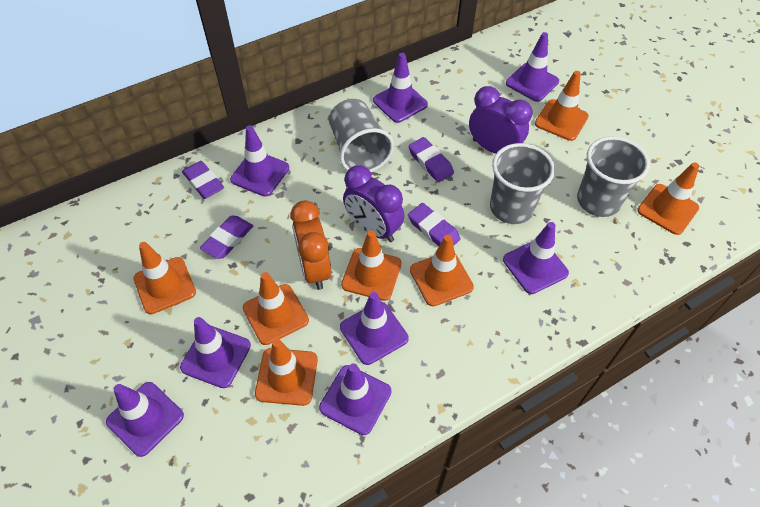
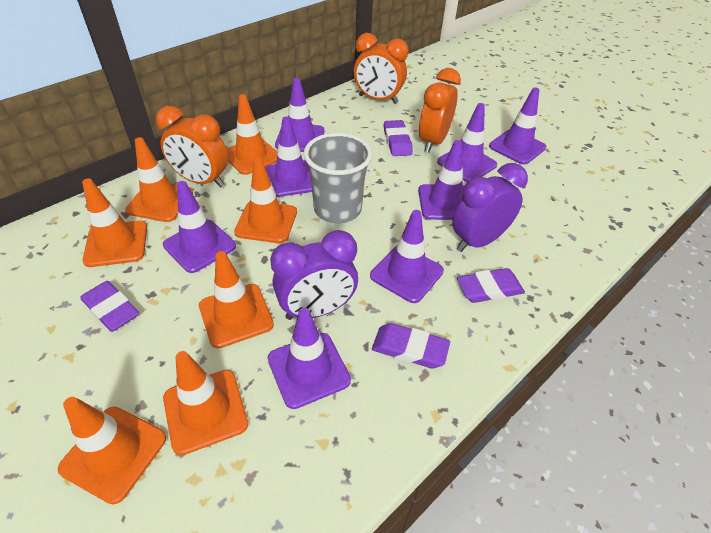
grey cup: 3 -> 1
orange clock: 1 -> 3

